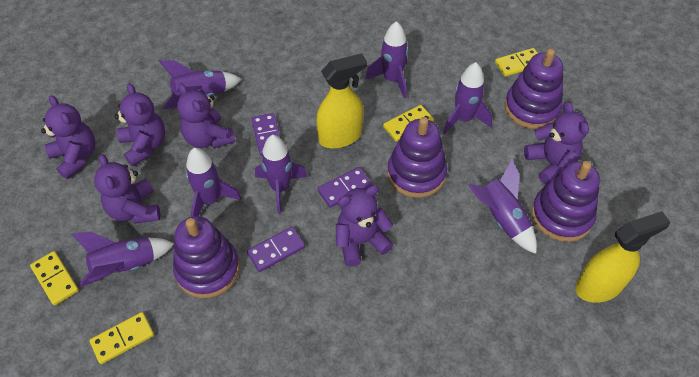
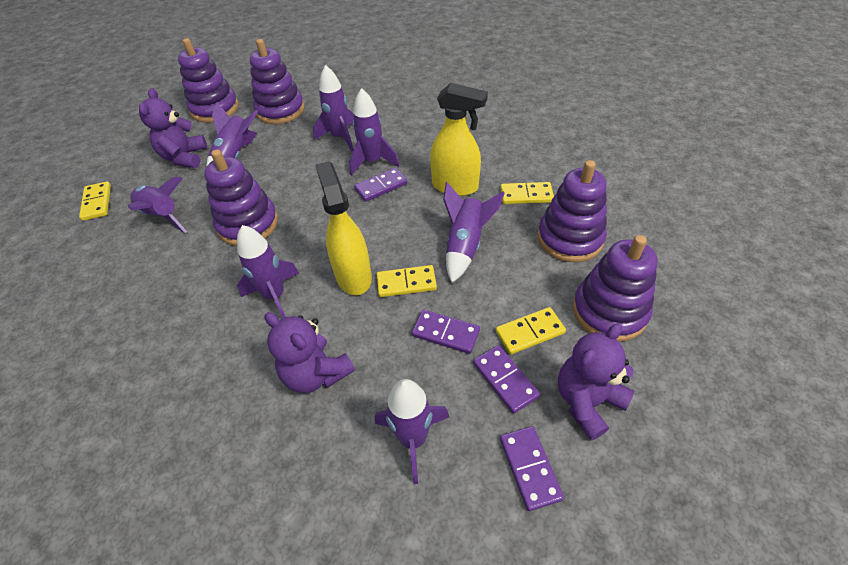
purple domino: 3 -> 4
purple stacking toy: 4 -> 5
purple teddy bear: 6 -> 3

